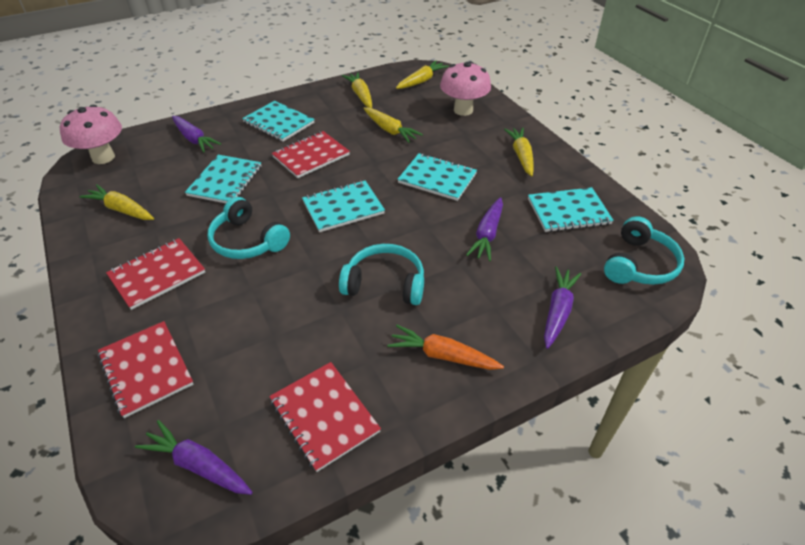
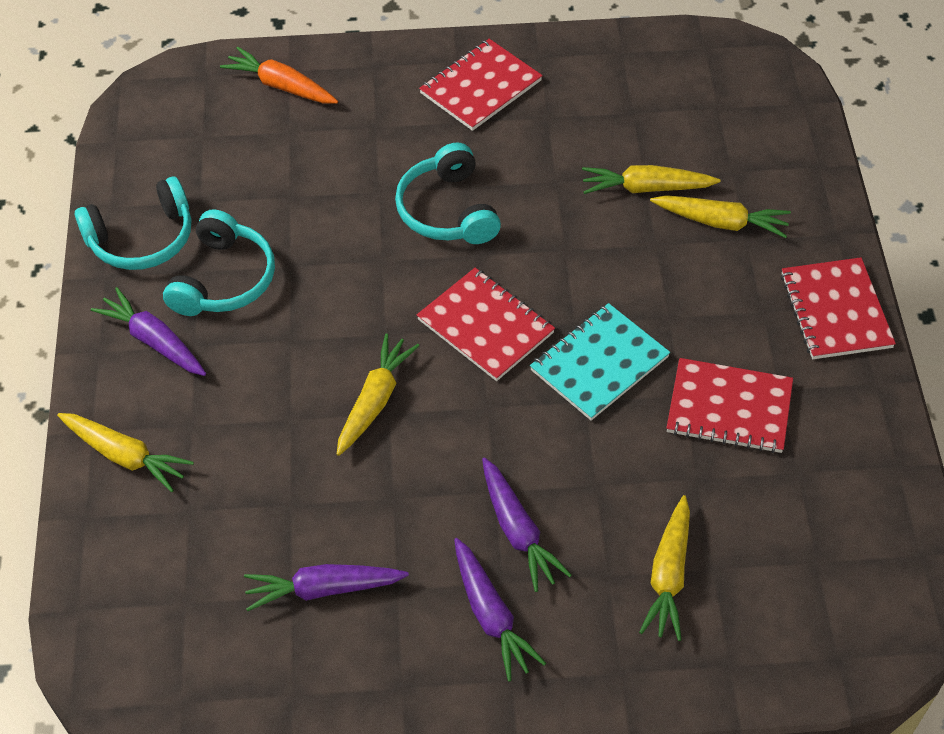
pink mushroom: 2 -> 0
turquoise notebook: 5 -> 1

